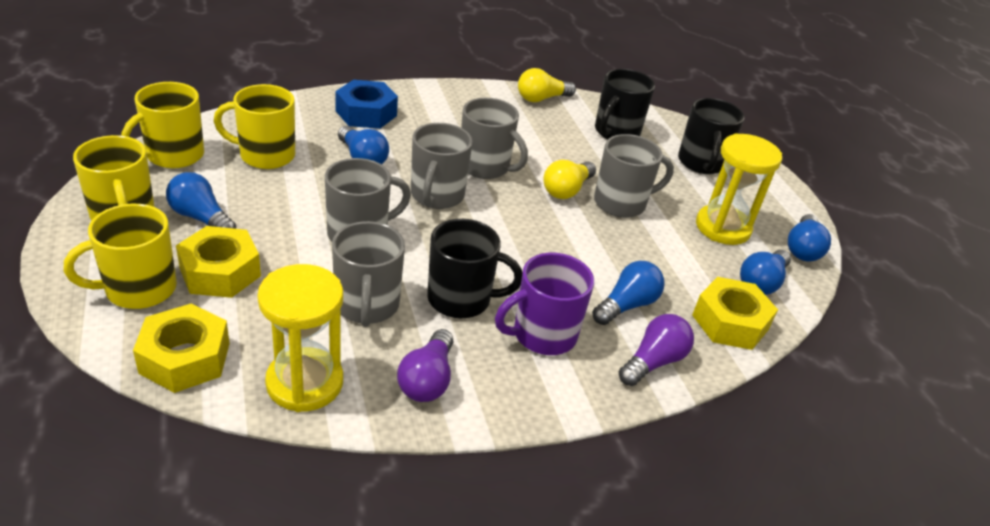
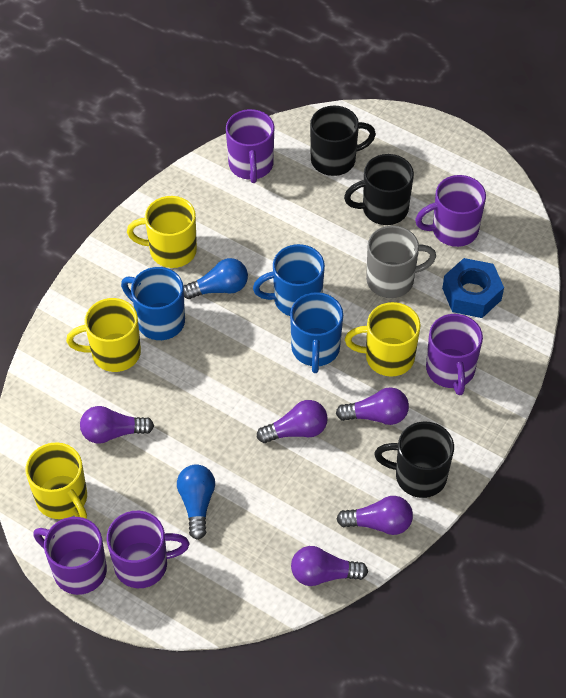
blue light bulb: 5 -> 2
blue mug: 0 -> 3
grey mug: 5 -> 1
purple light bulb: 2 -> 5
purple mug: 1 -> 5
yellow hourglass: 2 -> 0
yellow light bulb: 2 -> 0
yellow nut: 3 -> 0

